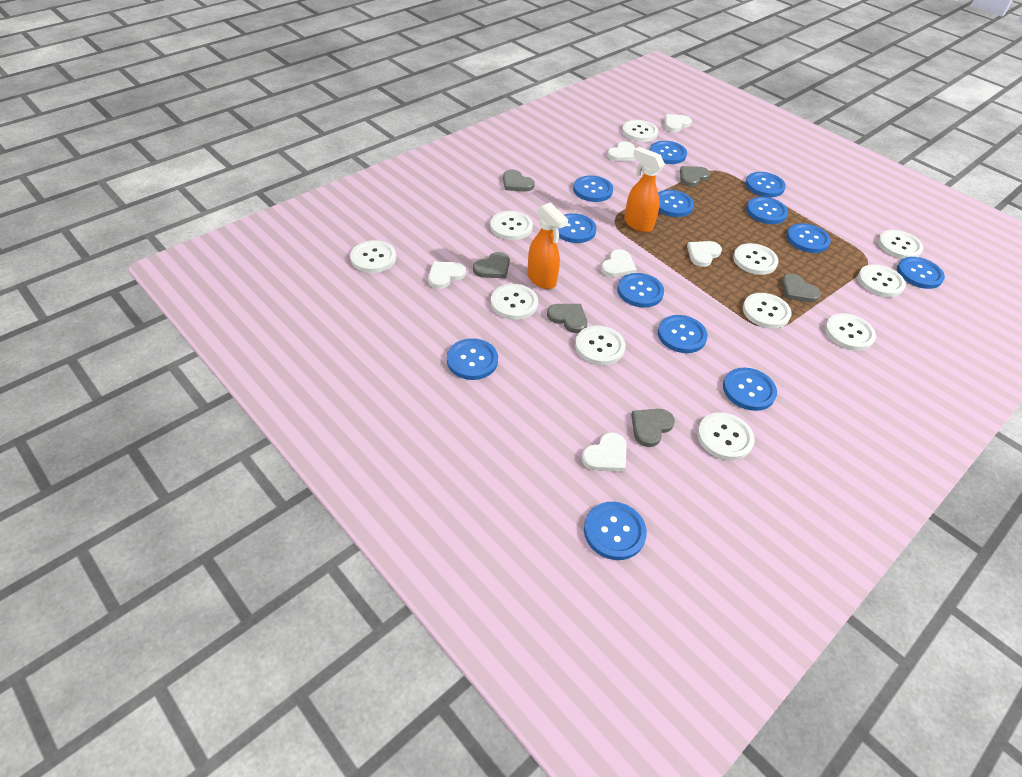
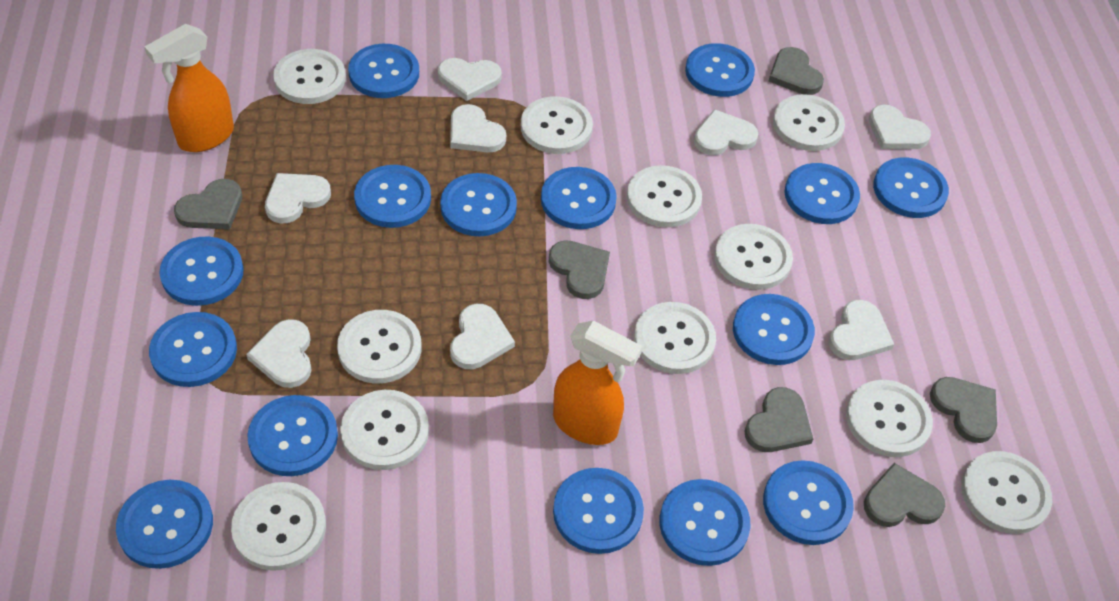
blue button: 13 -> 15
white heart: 6 -> 8

